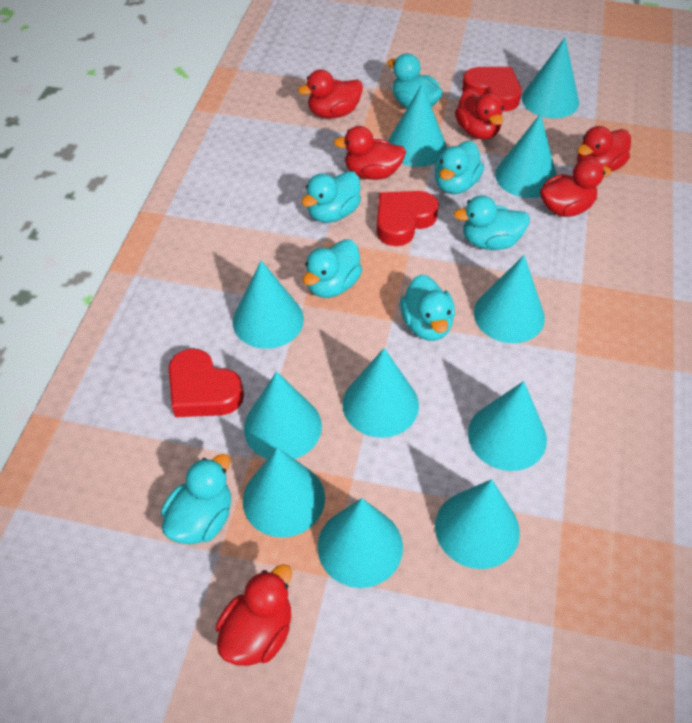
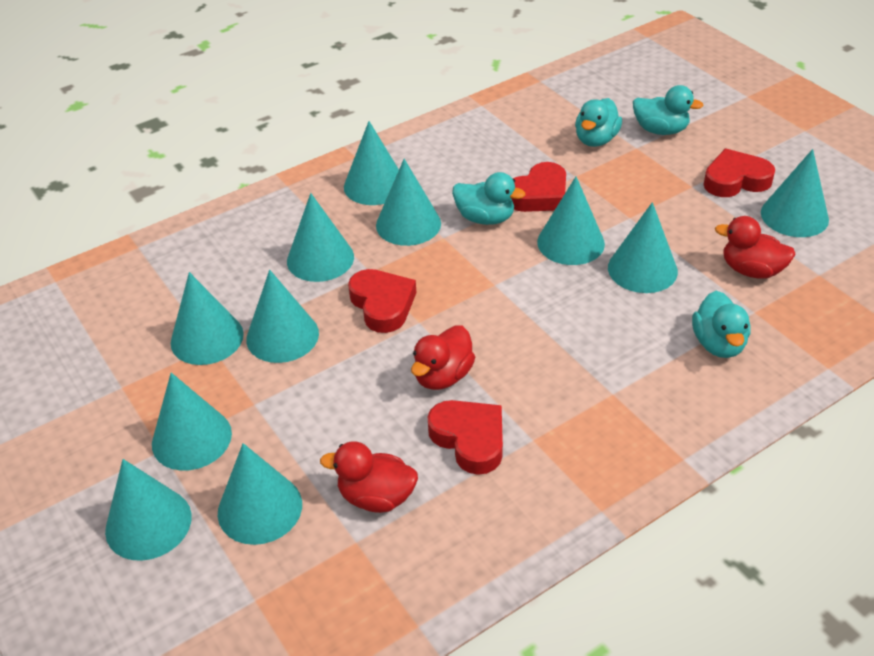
red duck: 6 -> 3
red heart: 3 -> 4
turquoise duck: 7 -> 4

